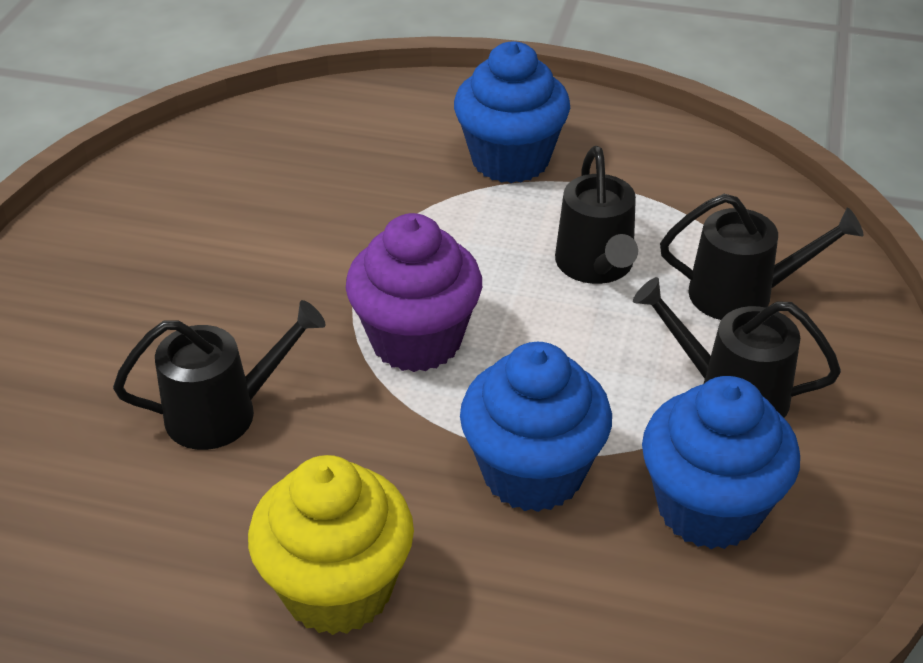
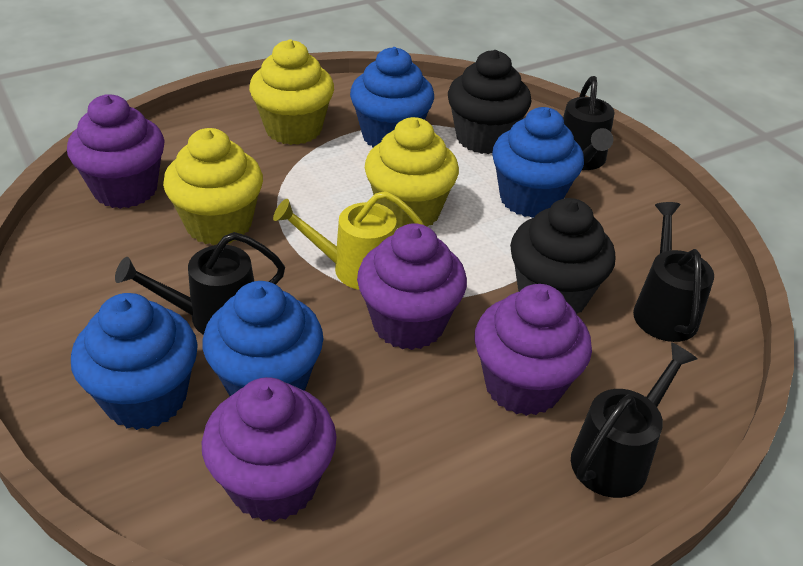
black cupcake: 0 -> 2
blue cupcake: 3 -> 4
purple cupcake: 1 -> 4
yellow cupcake: 1 -> 3
yellow watering can: 0 -> 1

